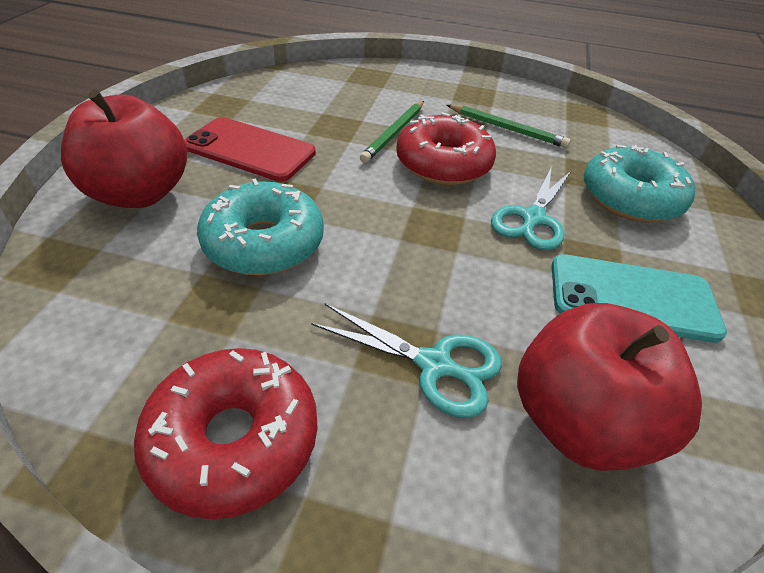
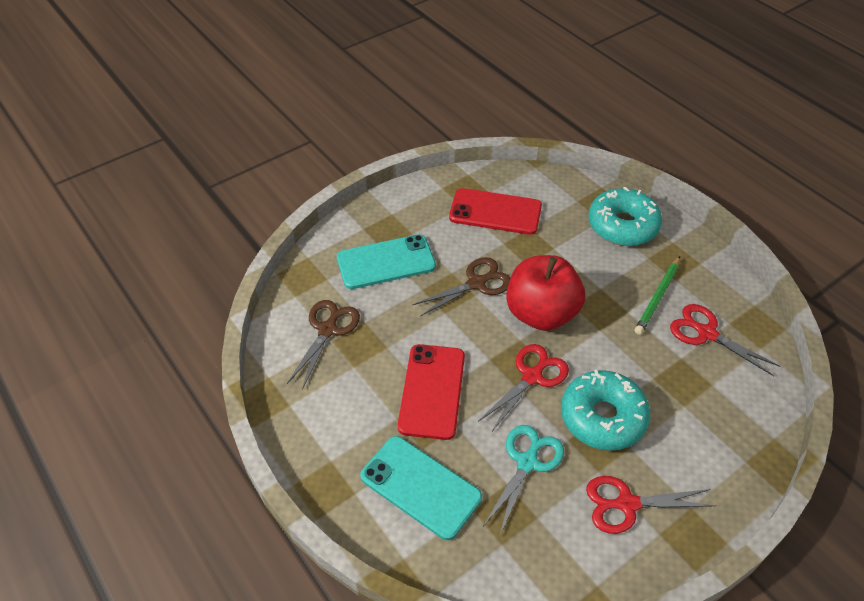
brown scissors: 0 -> 2
green pencil: 2 -> 1
red apple: 2 -> 1
red donut: 2 -> 0
red phone: 1 -> 2
red scissors: 0 -> 3
turquoise phone: 1 -> 2
turquoise scissors: 2 -> 1

